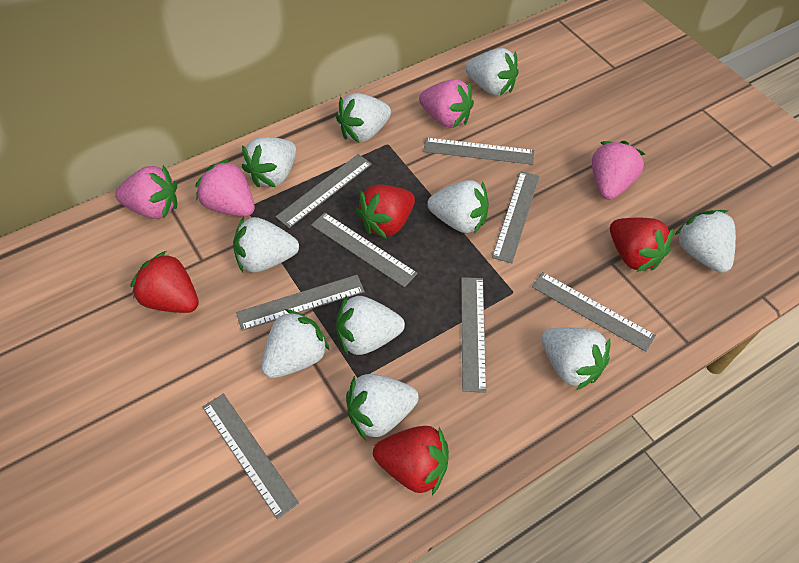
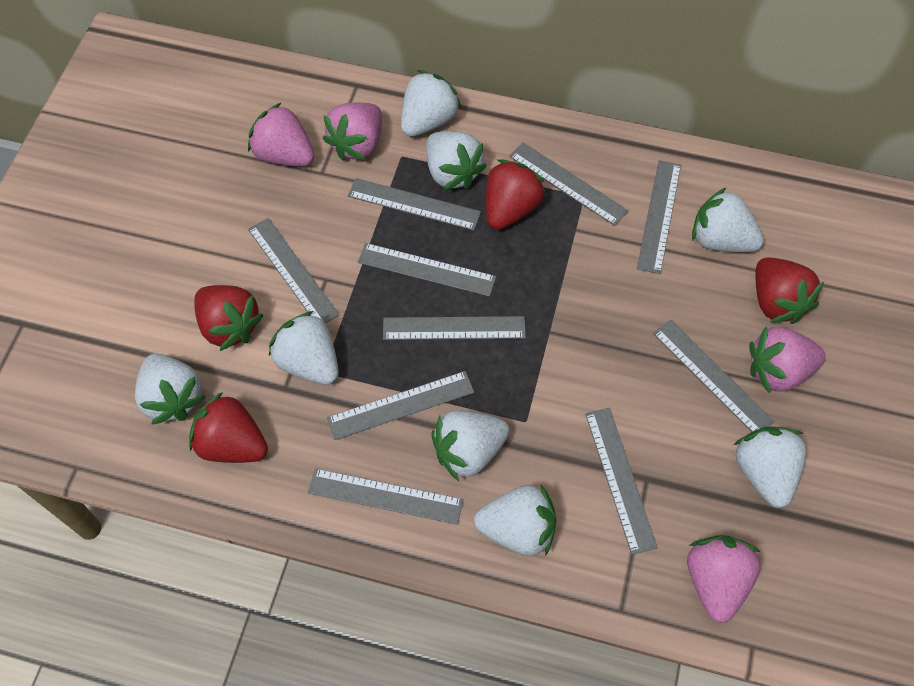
grey ruler: 8 -> 10
white strawberry: 10 -> 8

